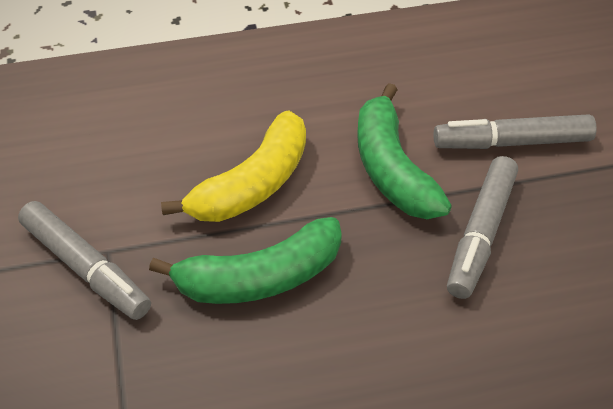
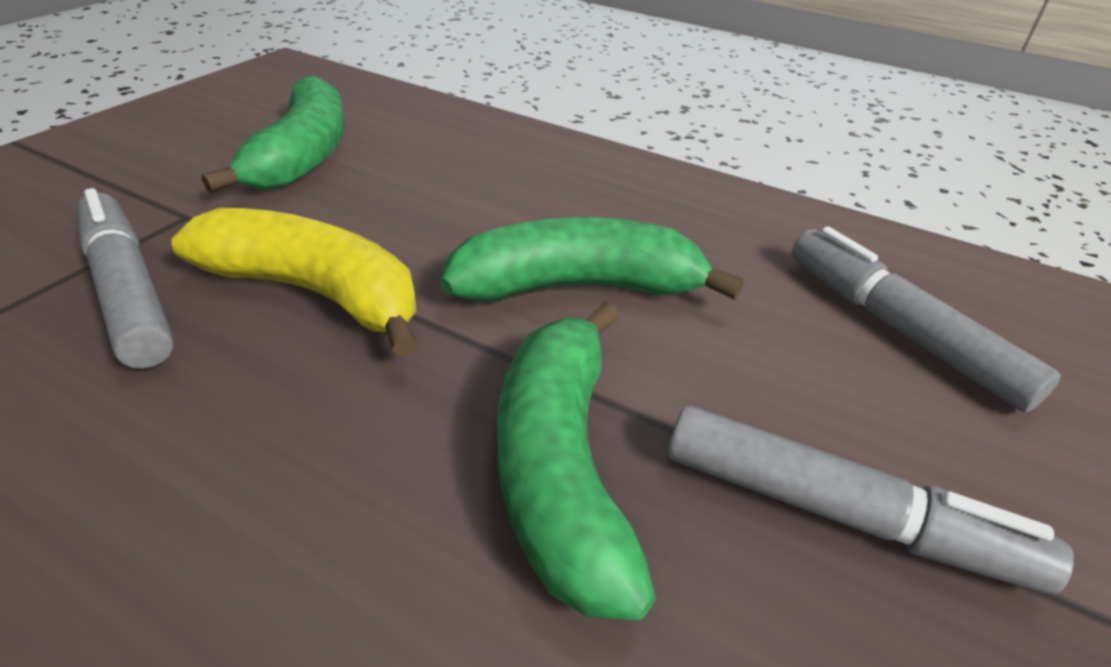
green banana: 2 -> 3

